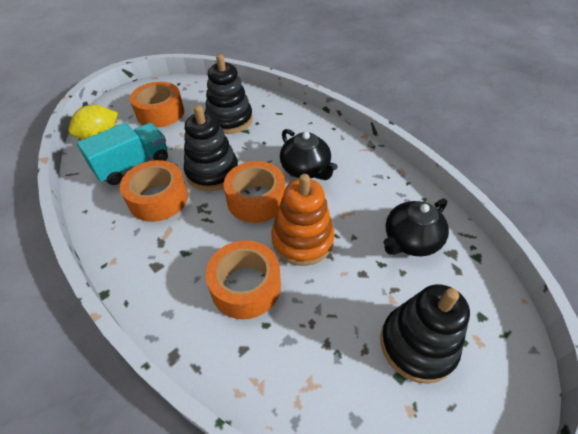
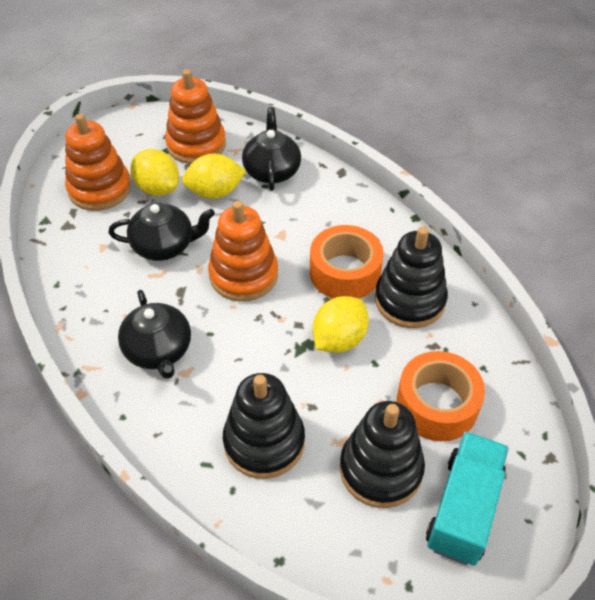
black teapot: 2 -> 3
orange stacking toy: 1 -> 3
orange tape: 4 -> 2
yellow lemon: 1 -> 3

